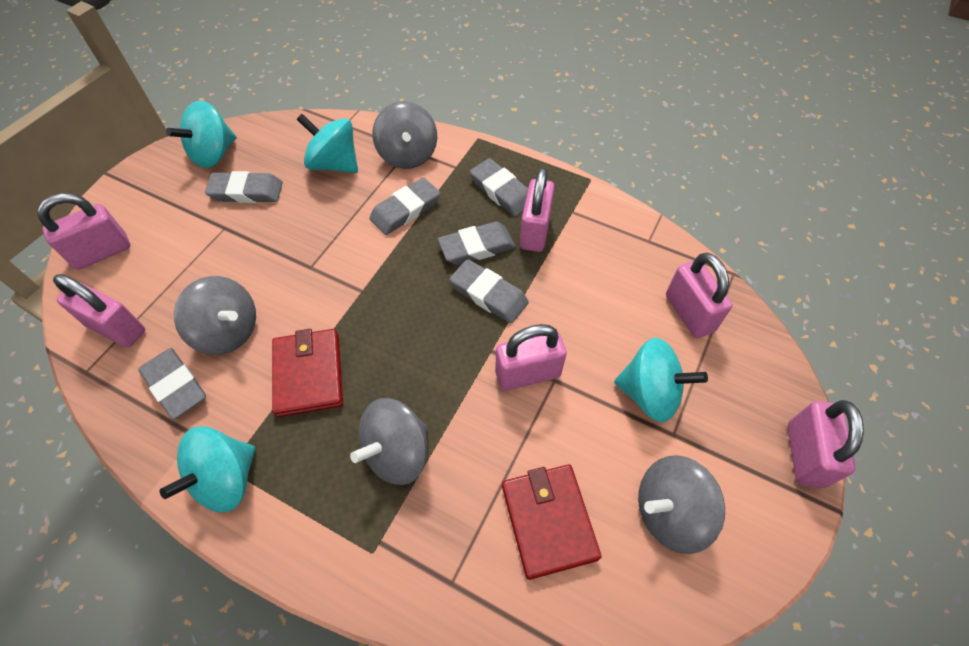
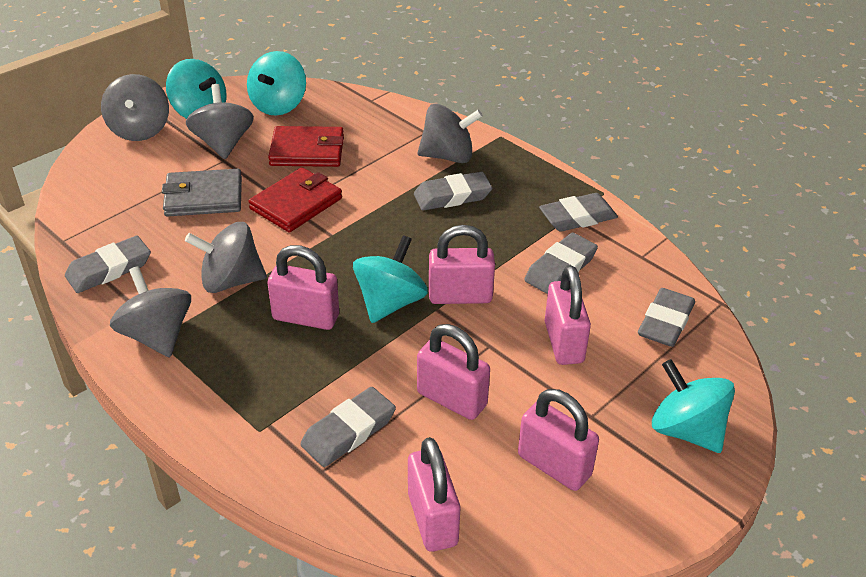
grey spinning top: 4 -> 5
grey wallet: 0 -> 1

